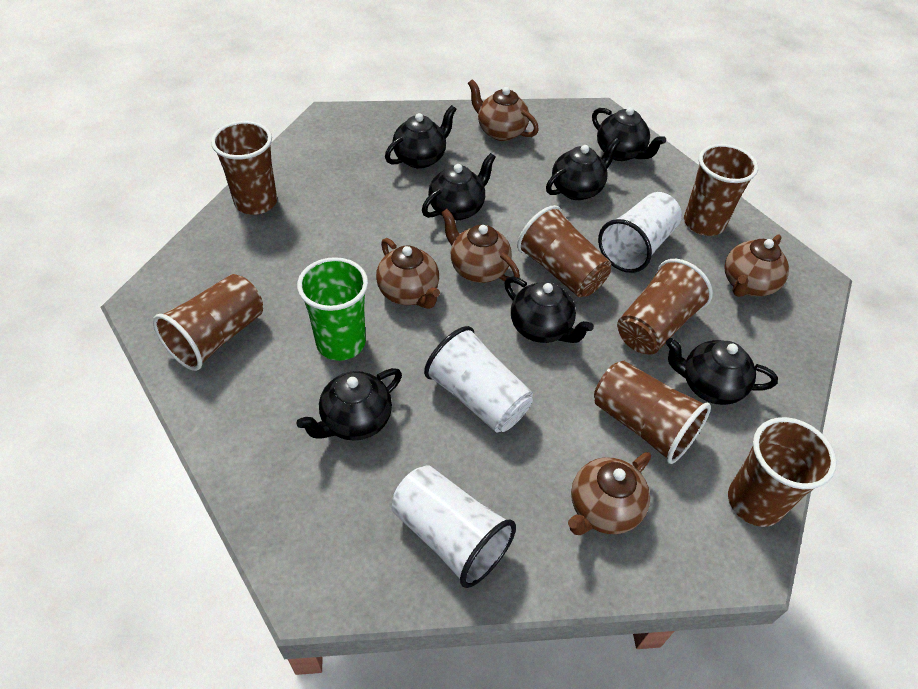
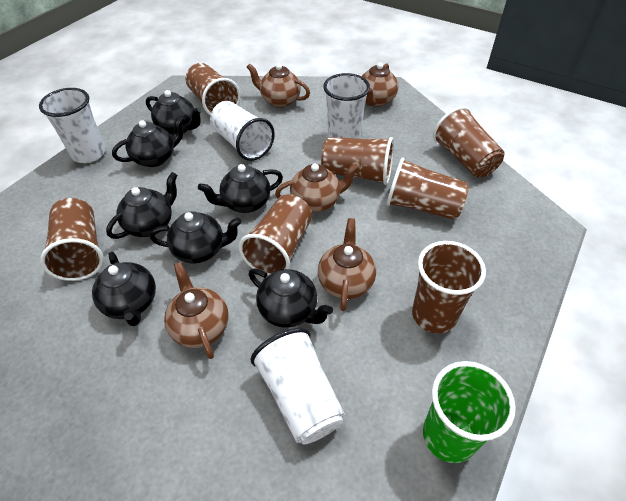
white cup: 3 -> 4

